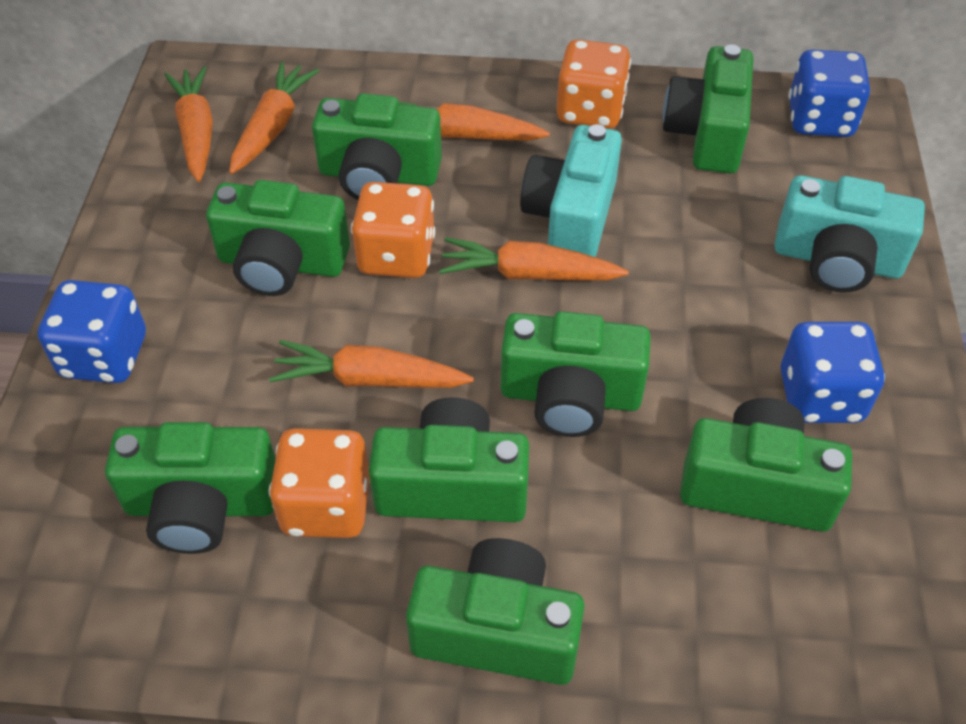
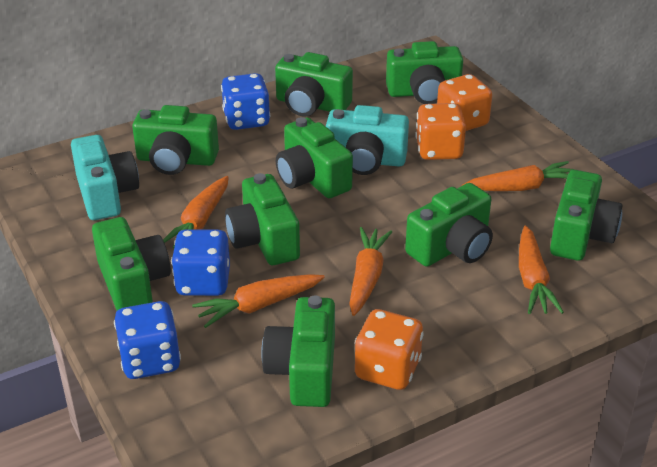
green camera: 8 -> 9

